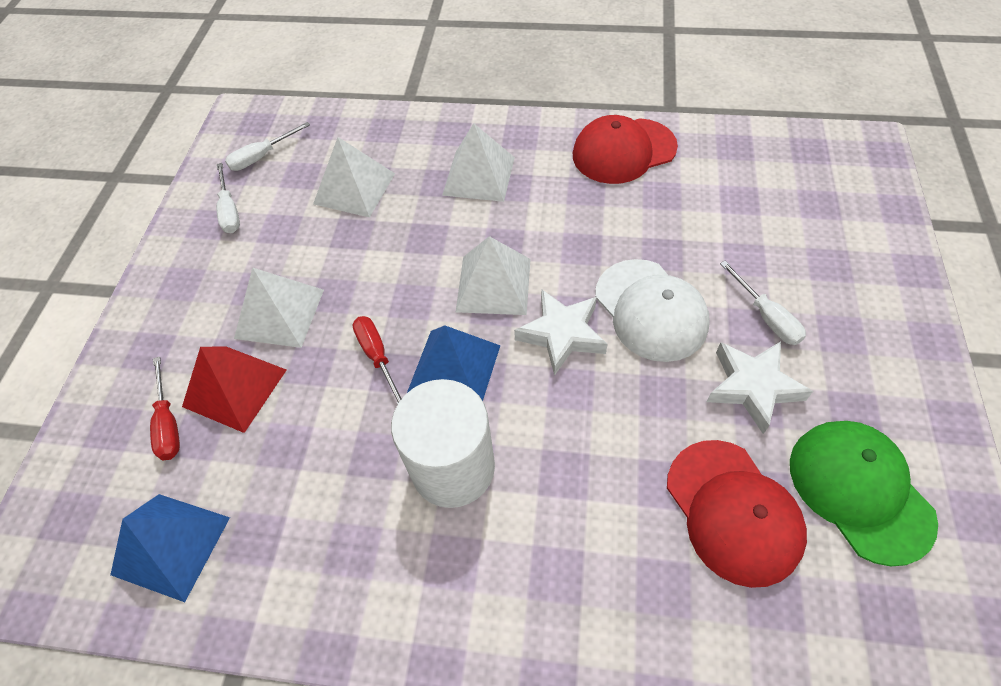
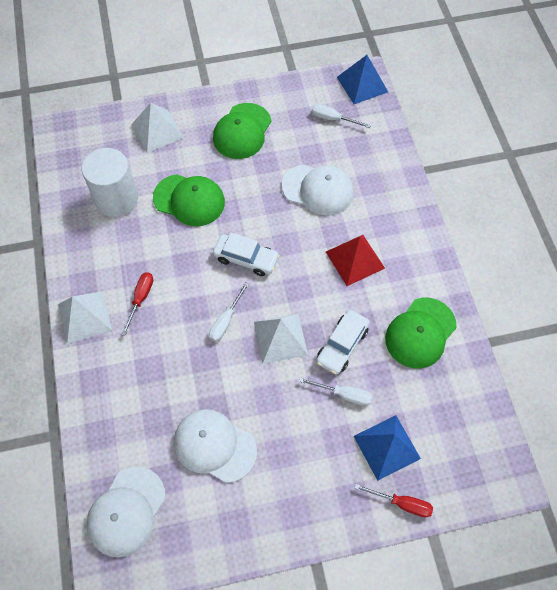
green cap: 1 -> 3
red cap: 2 -> 0
white cap: 1 -> 3
white car: 0 -> 2
white pyramid: 4 -> 3
white star: 2 -> 0

